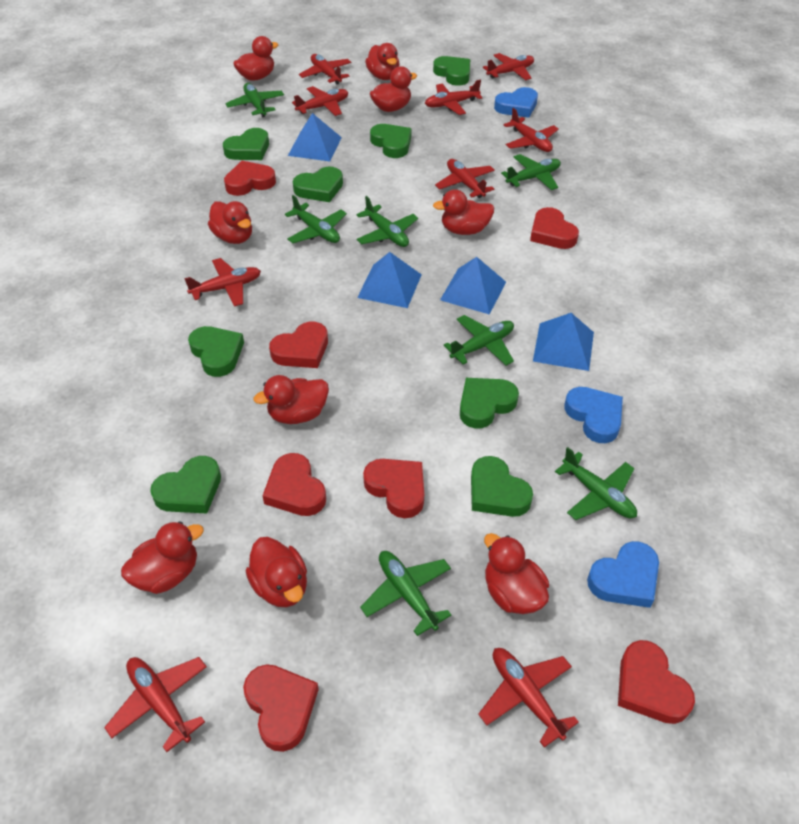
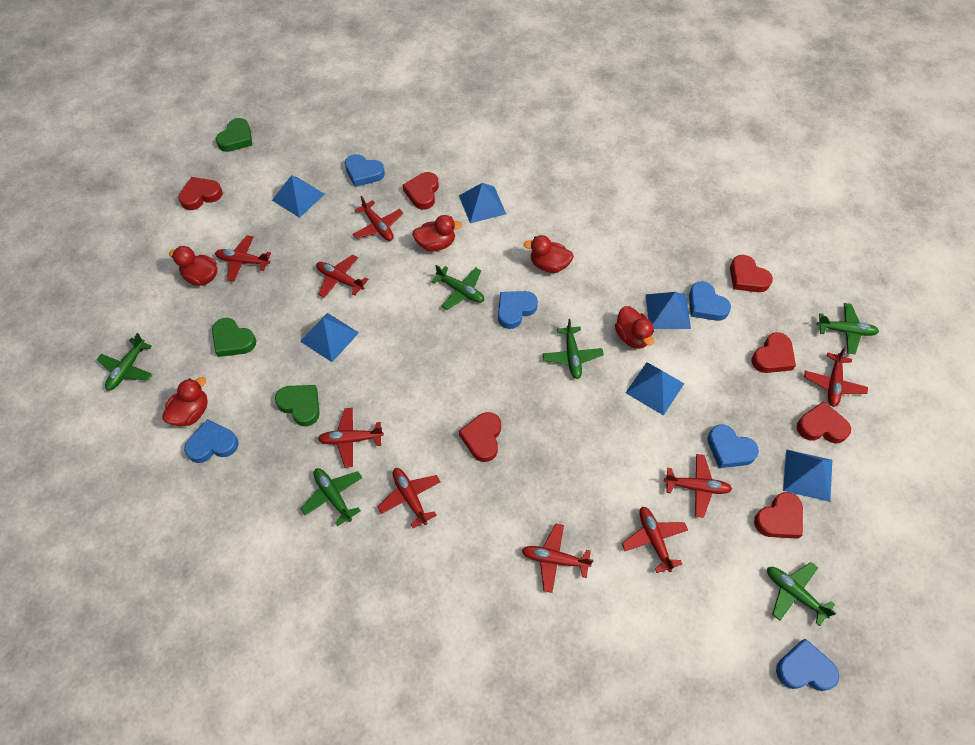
blue heart: 3 -> 6
blue pyramid: 4 -> 6
green heart: 8 -> 3
green plane: 7 -> 6
red duck: 9 -> 5

